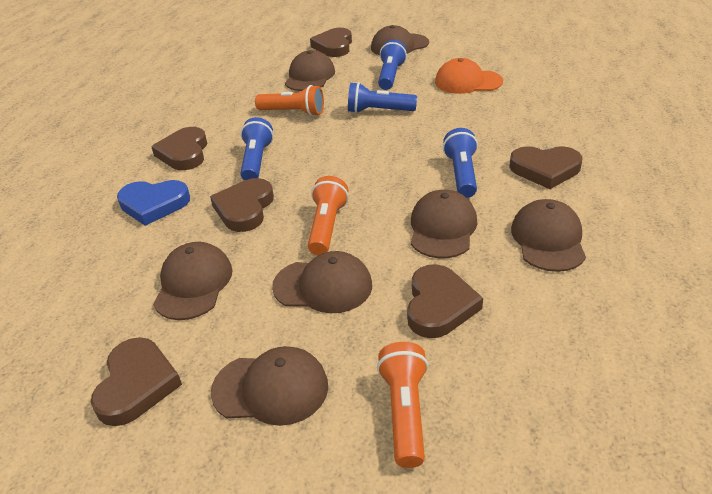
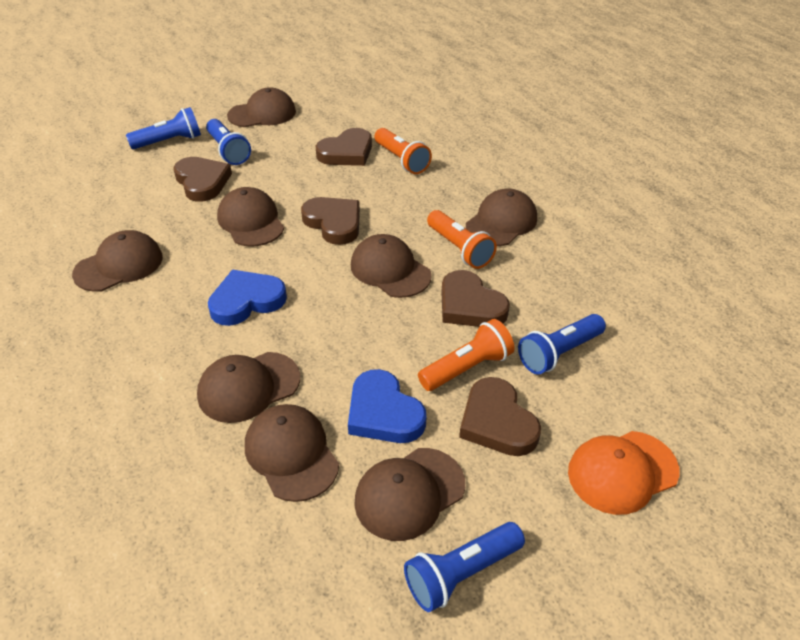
blue heart: 1 -> 2
brown cap: 7 -> 8
brown heart: 6 -> 5

